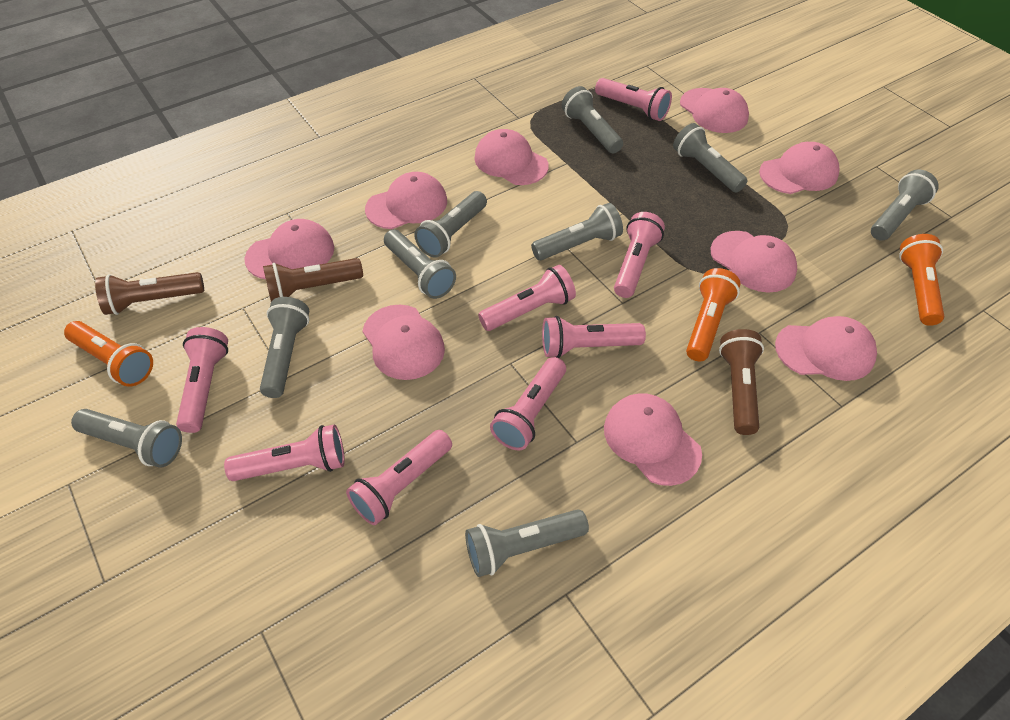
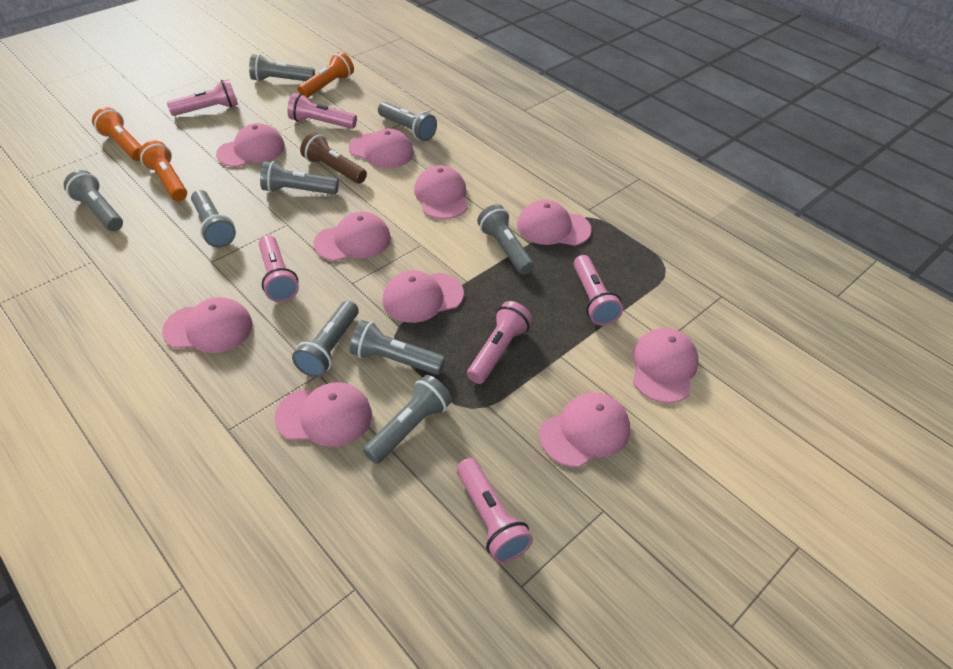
brown flashlight: 3 -> 1
pink cap: 9 -> 10
pink flashlight: 8 -> 6

